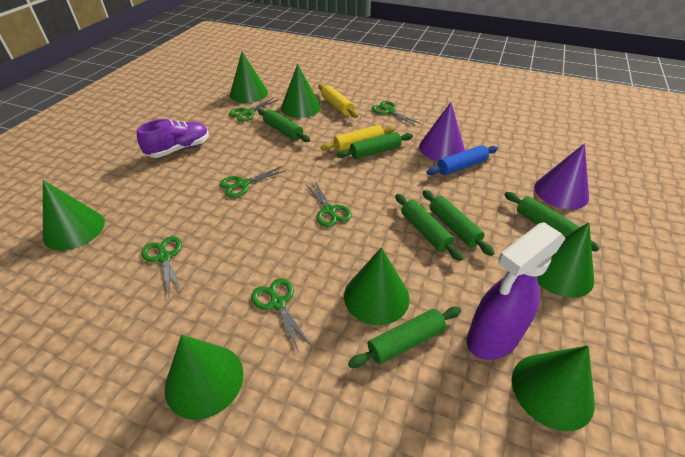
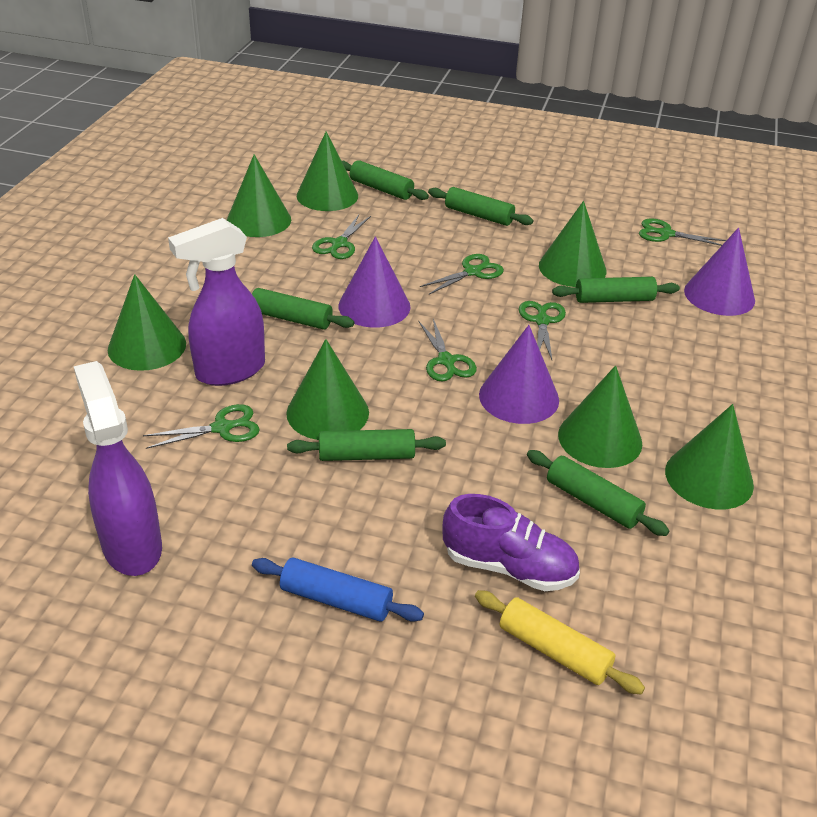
purple cone: 2 -> 3
purple spray bottle: 1 -> 2
yellow rolling pin: 2 -> 1

